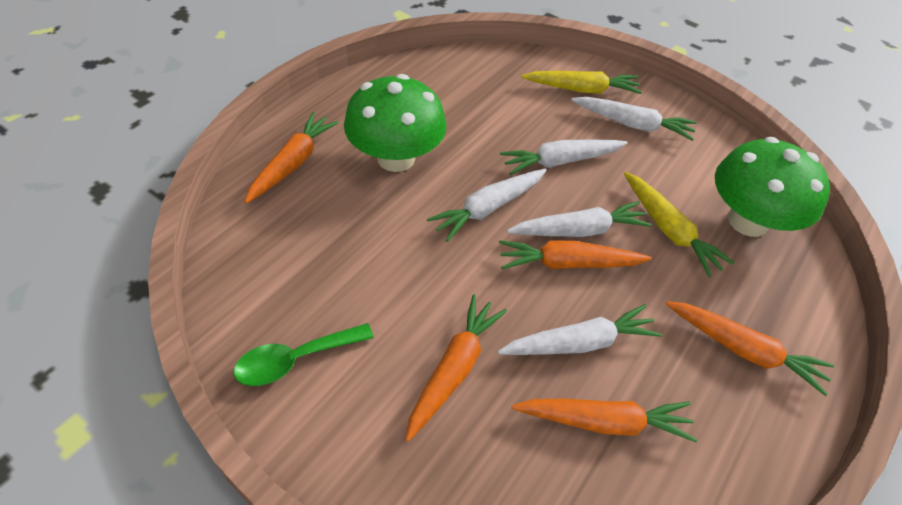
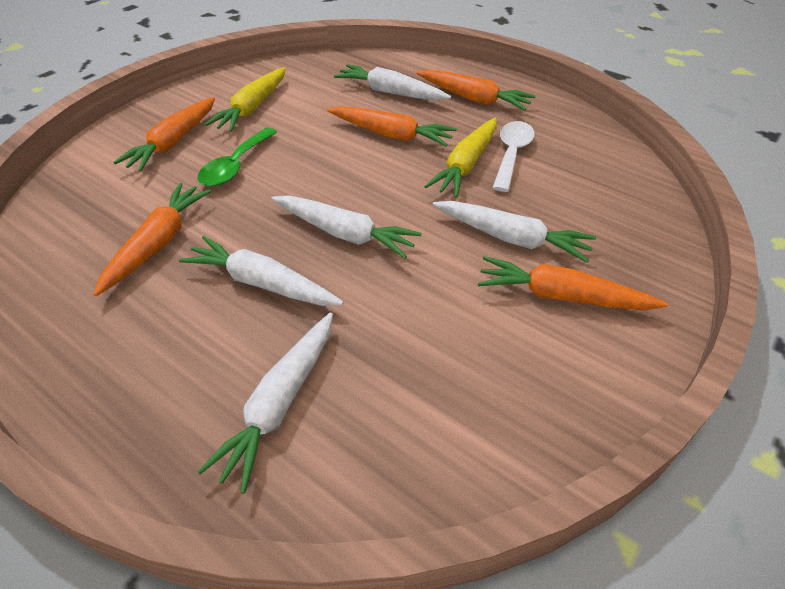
green mushroom: 2 -> 0
white spoon: 0 -> 1

